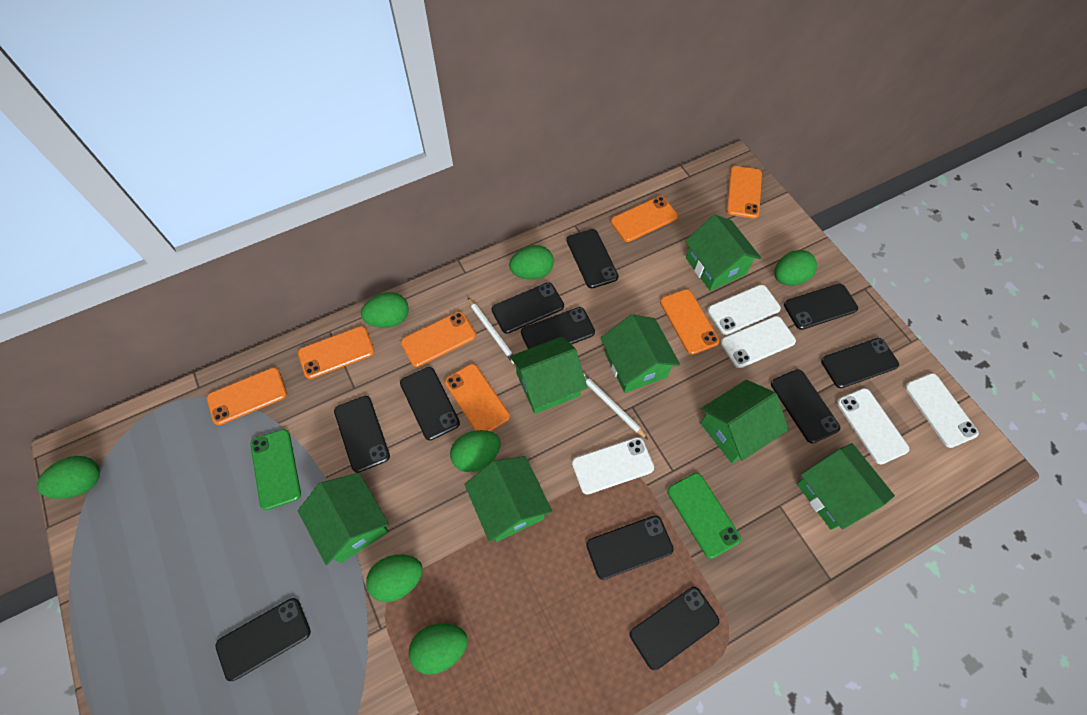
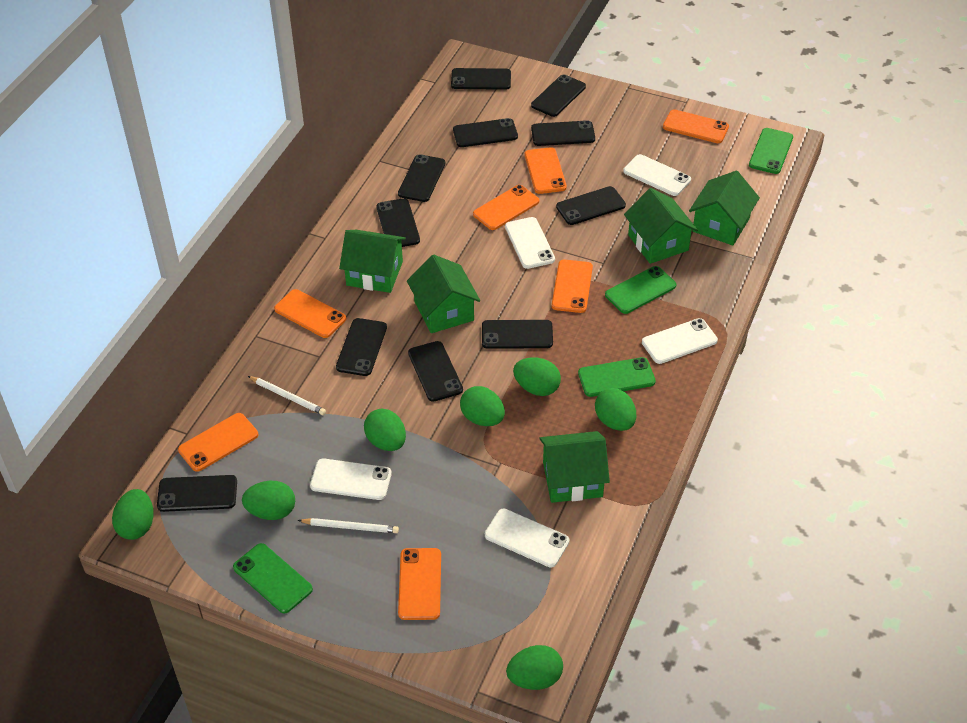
green house: 7 -> 5
green phone: 2 -> 4

